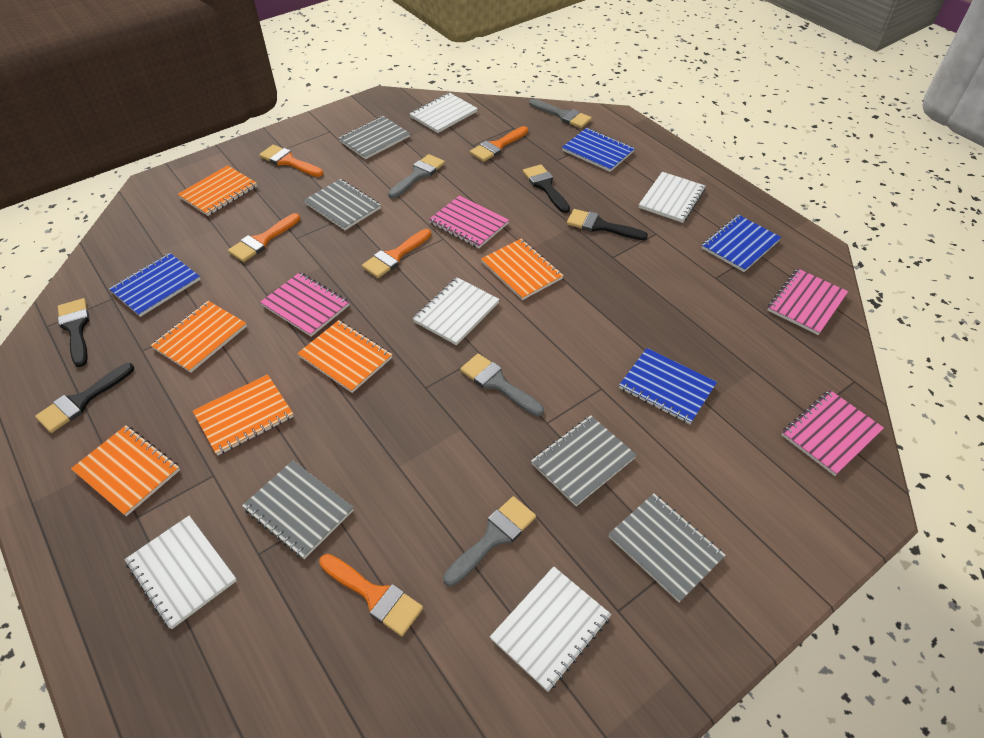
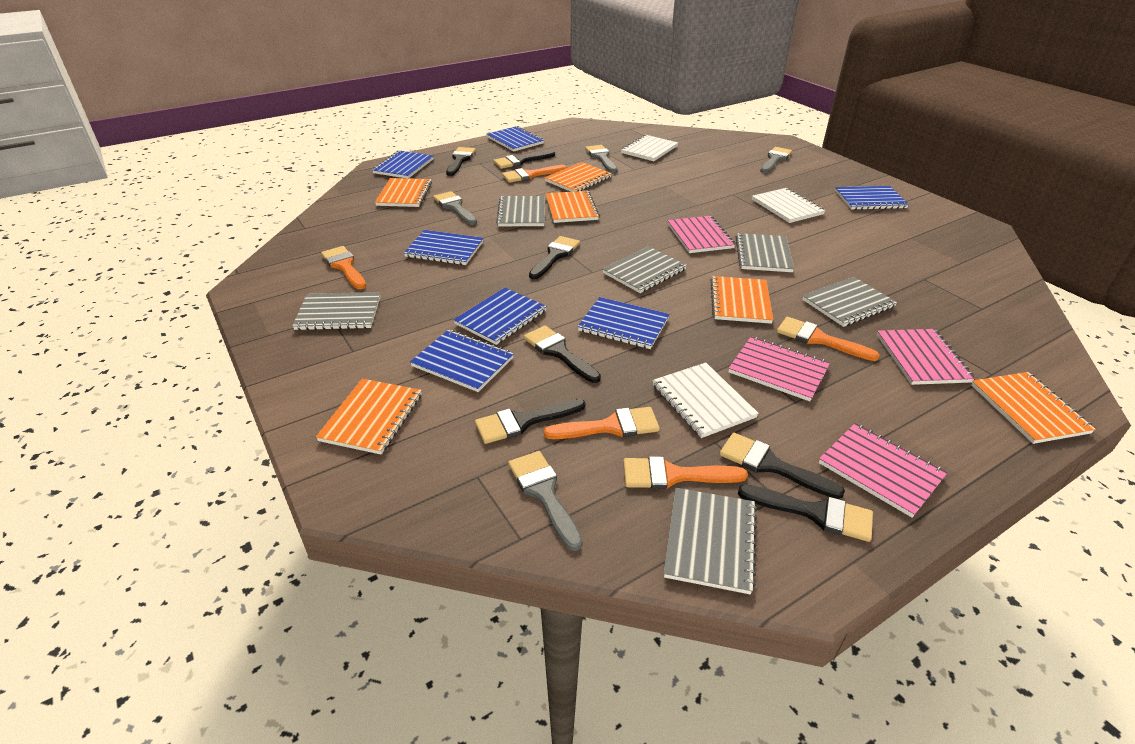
black brush: 4 -> 7
blue notebook: 4 -> 7
grey notebook: 5 -> 6
white notebook: 5 -> 3

